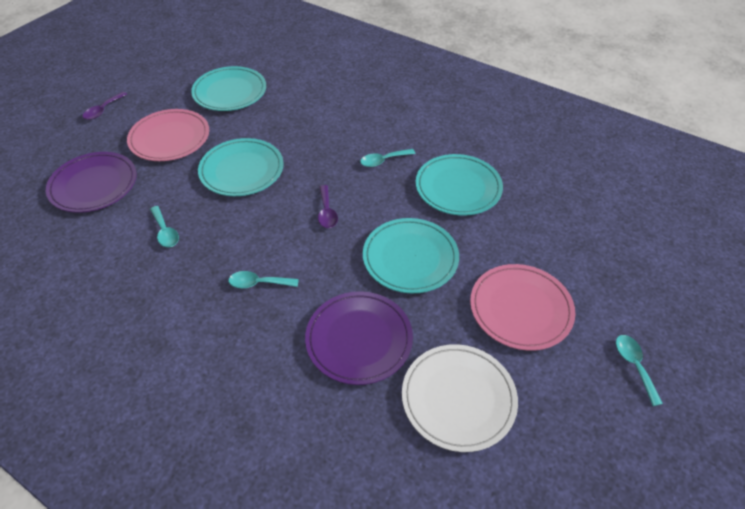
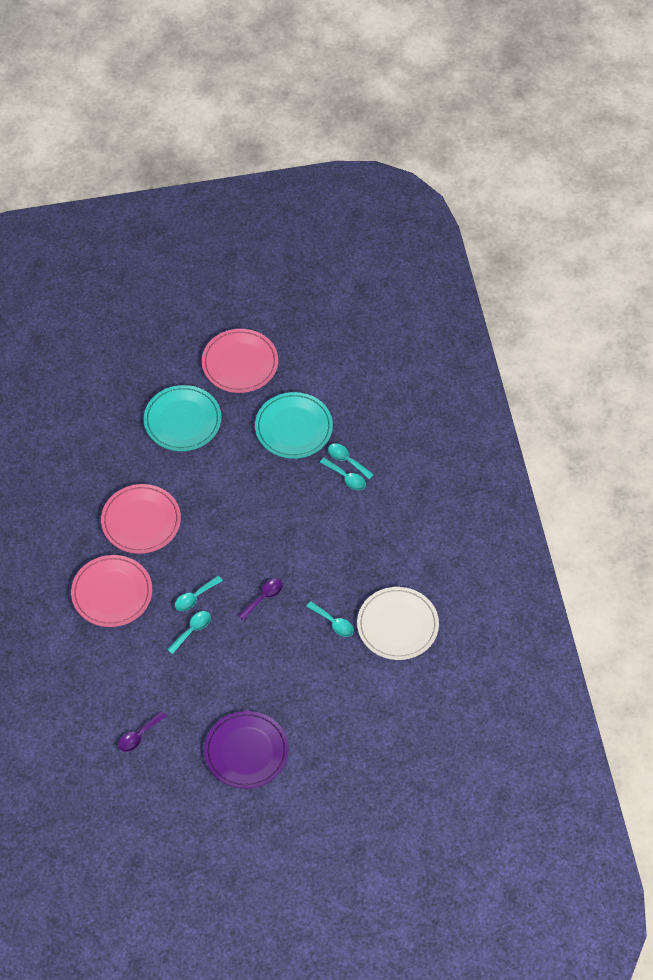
pink plate: 2 -> 3
purple plate: 2 -> 1
turquoise plate: 4 -> 2
turquoise spoon: 4 -> 5

